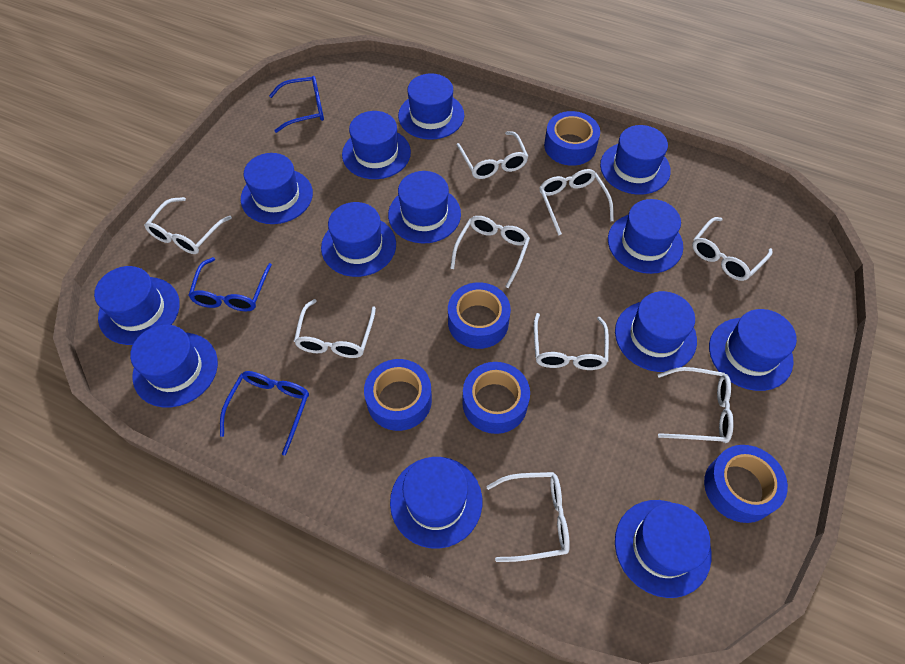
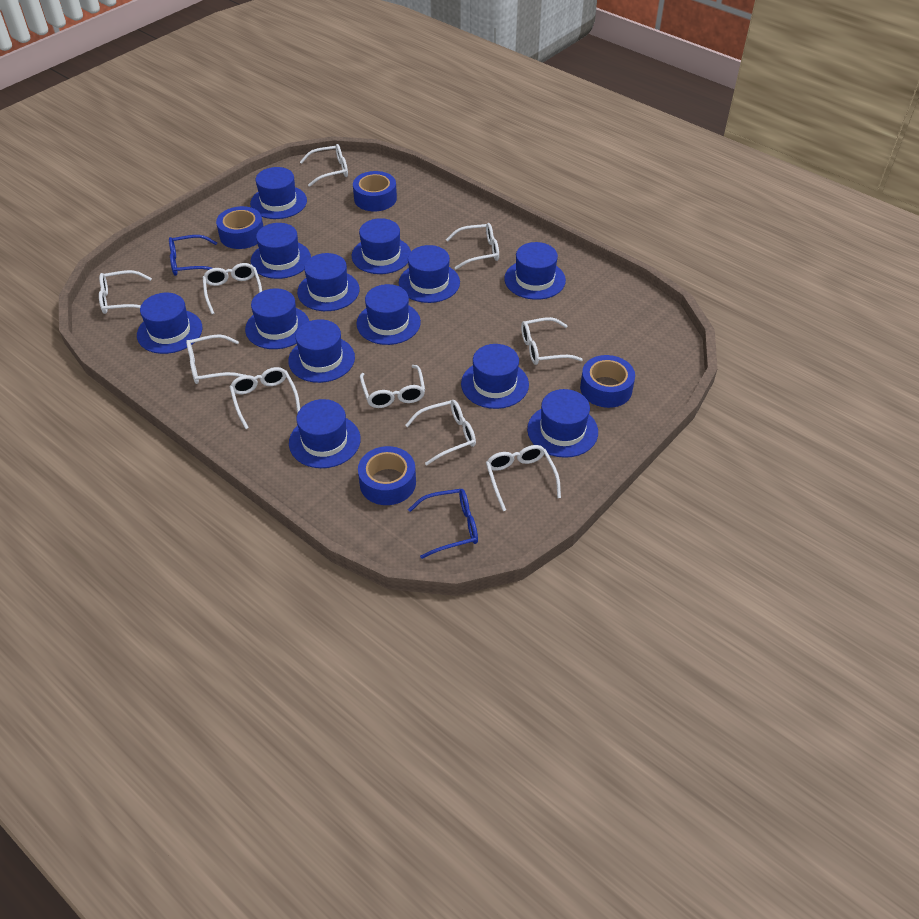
blue glasses: 3 -> 2
blue tape: 5 -> 4
white glasses: 9 -> 10

